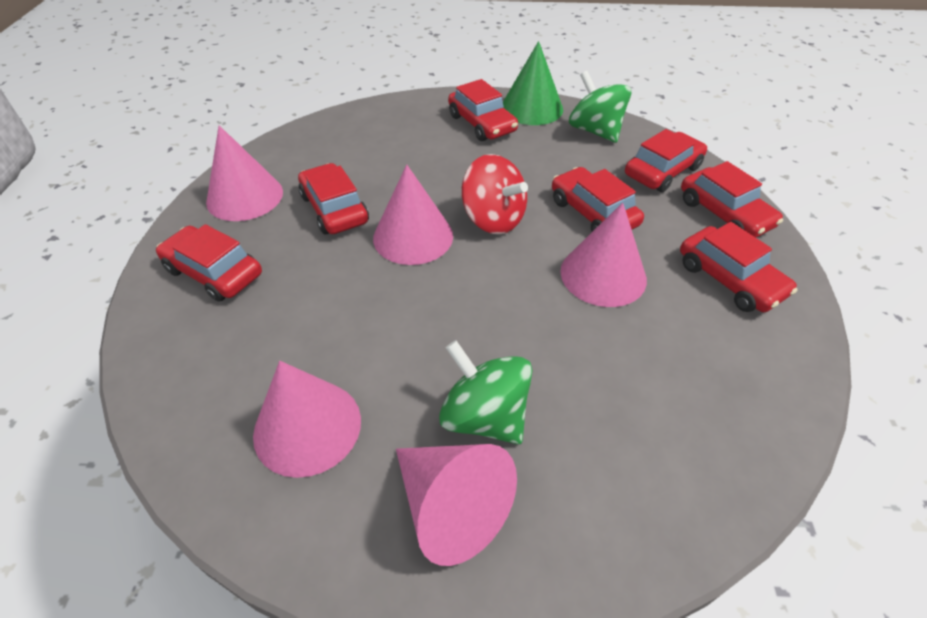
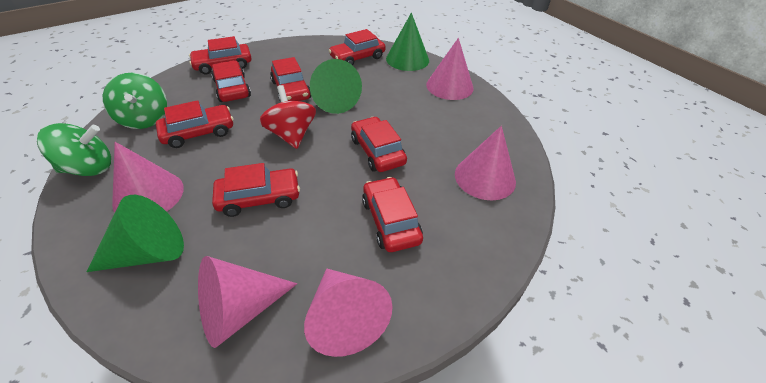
green cone: 1 -> 3
red car: 7 -> 8

